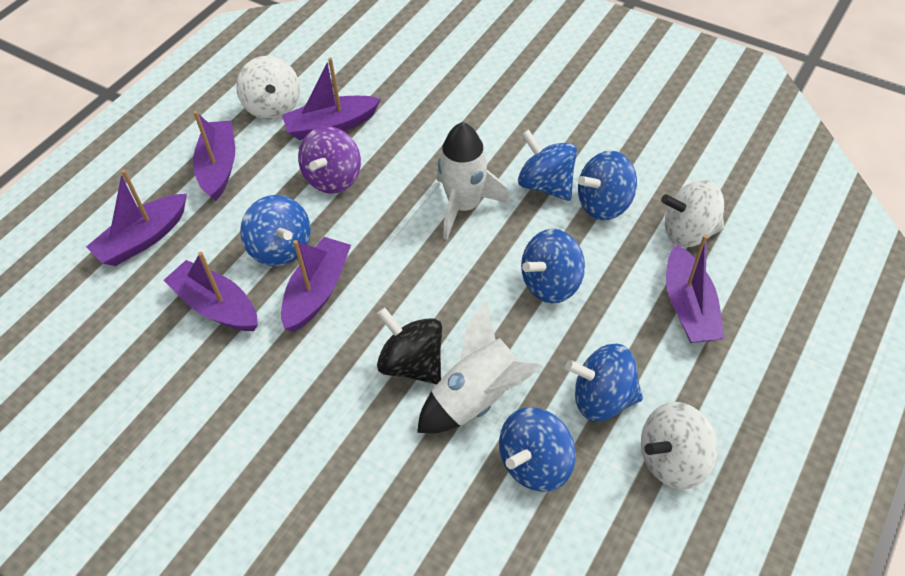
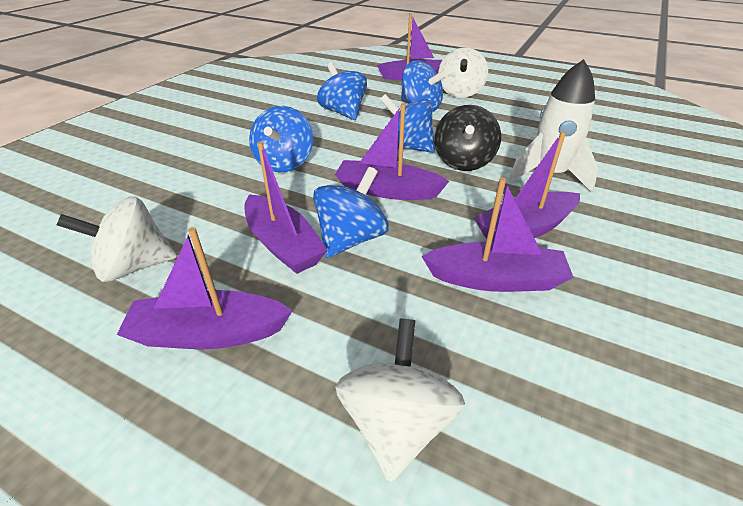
blue spinning top: 6 -> 5
purple spinning top: 1 -> 0
white rocket: 2 -> 1

